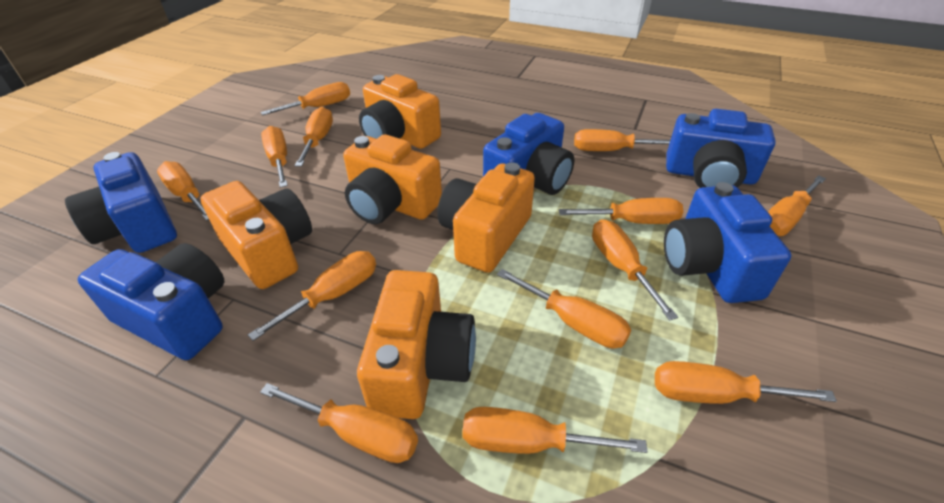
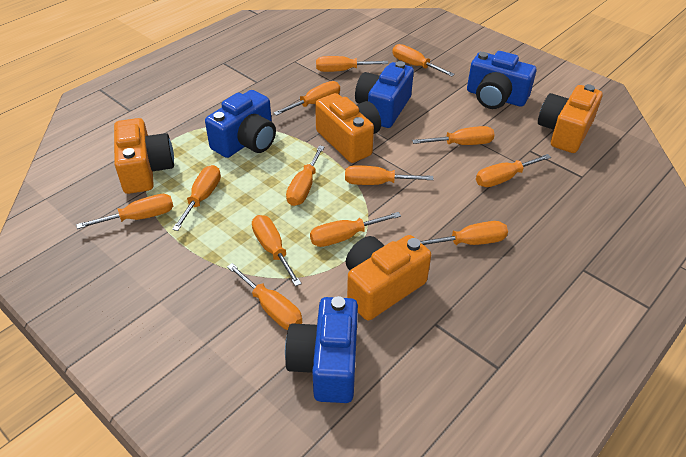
blue camera: 5 -> 4
orange camera: 5 -> 4

